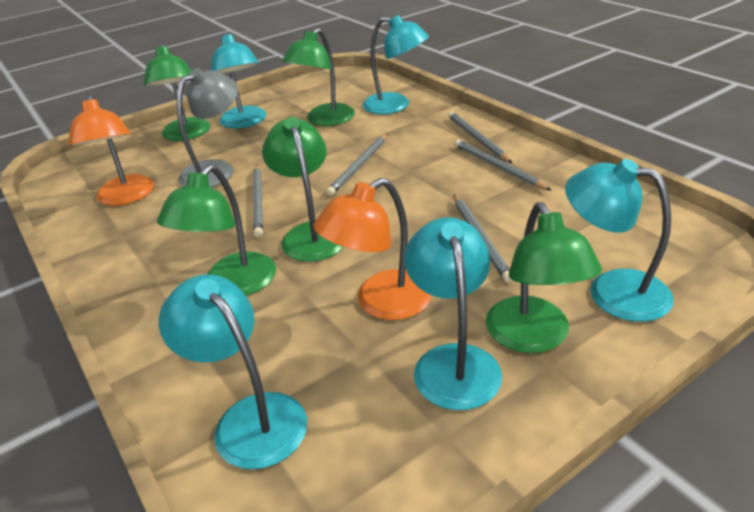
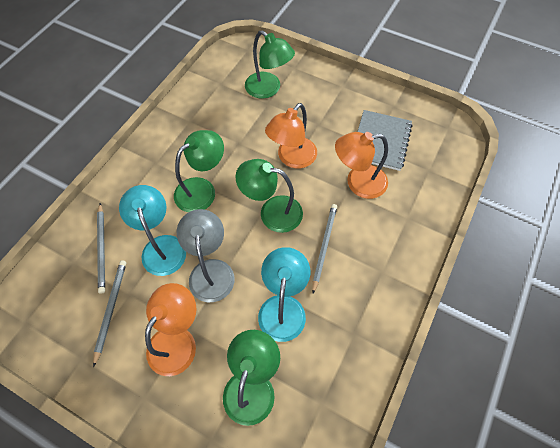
green lamp: 5 -> 4
grey notebook: 0 -> 1
grey pencil: 5 -> 3
orange lamp: 2 -> 3
turquoise lamp: 5 -> 2

